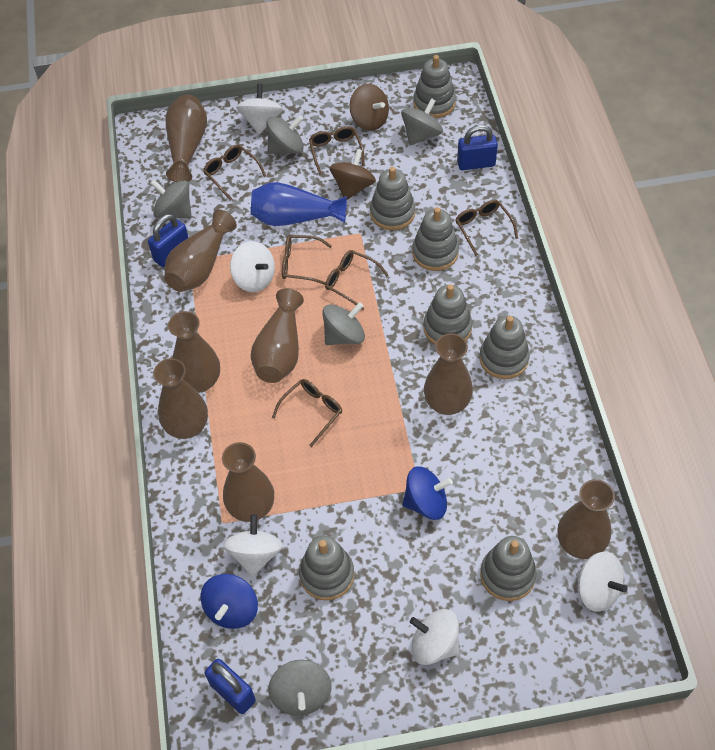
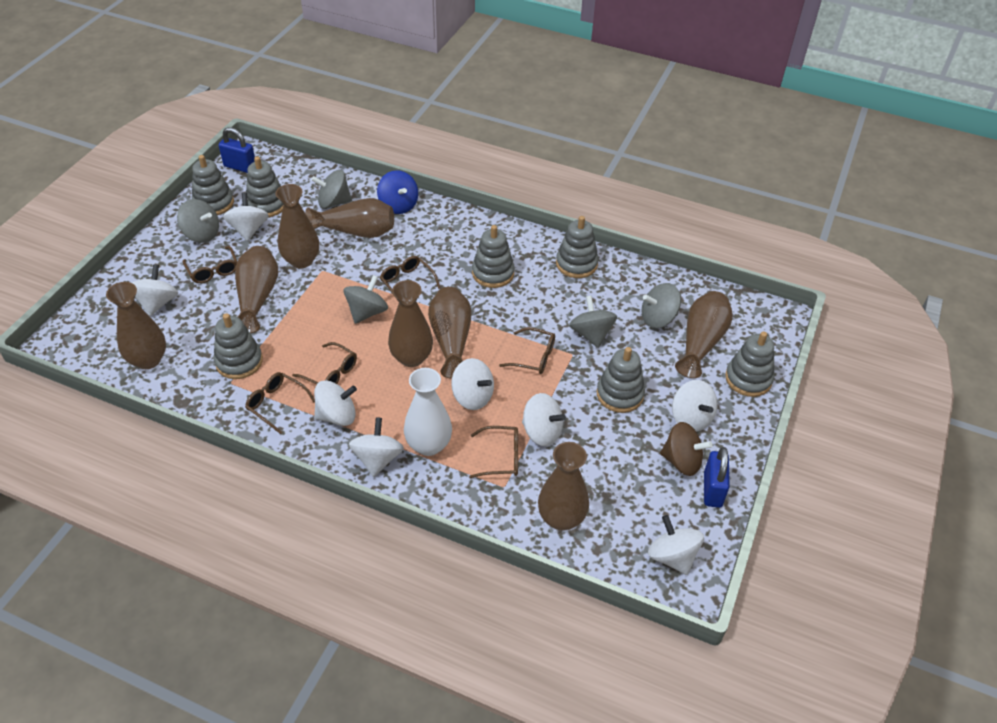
blue padlock: 3 -> 2
blue spinning top: 2 -> 1
blue vase: 1 -> 0
brown spinning top: 2 -> 1
white spinning top: 5 -> 8
white vase: 0 -> 1

